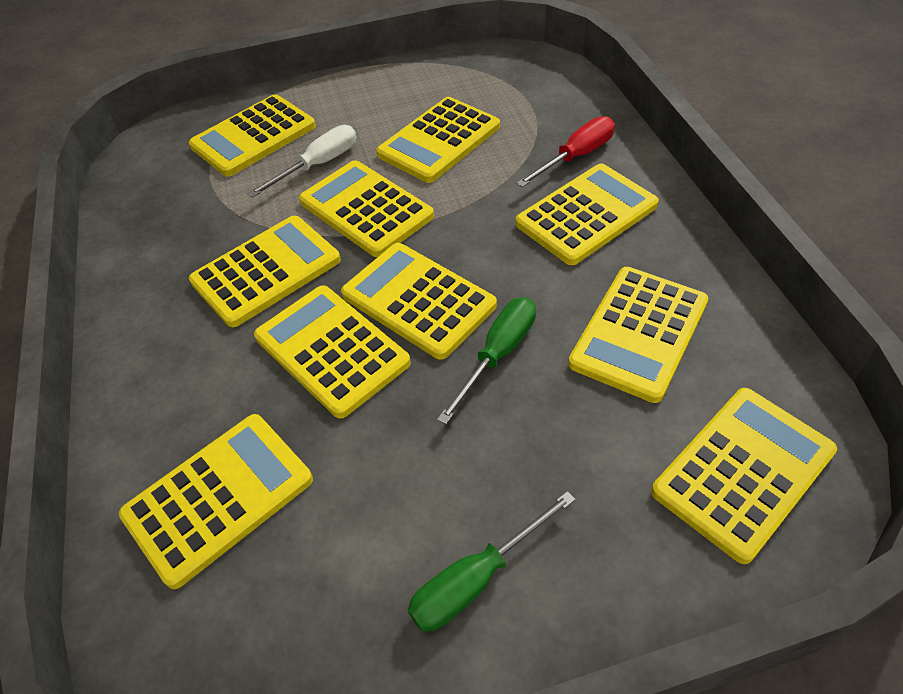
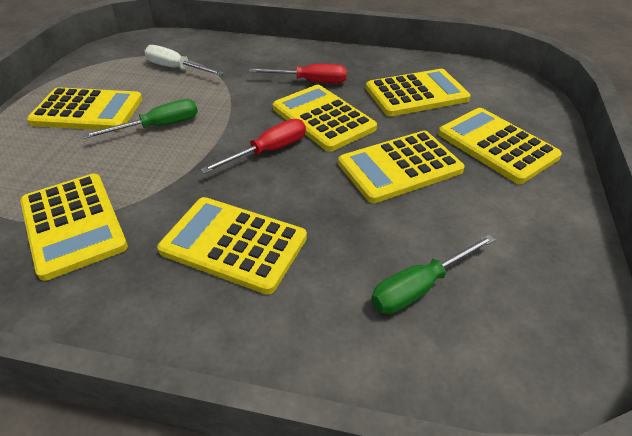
red screwdriver: 1 -> 2
yellow calculator: 10 -> 7

